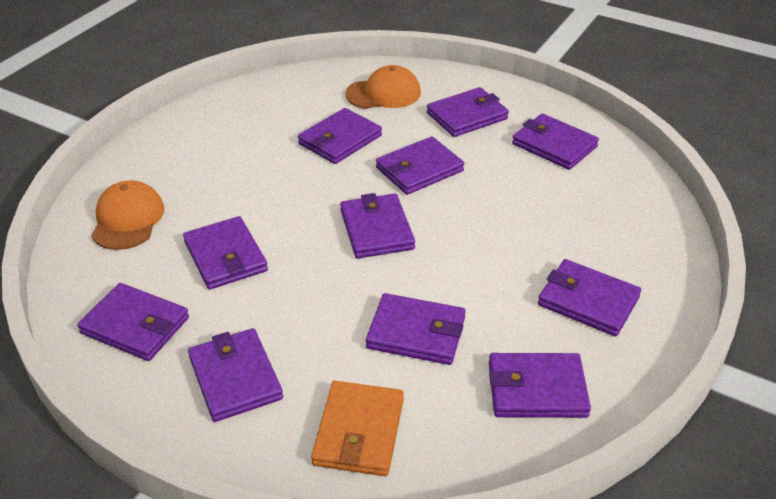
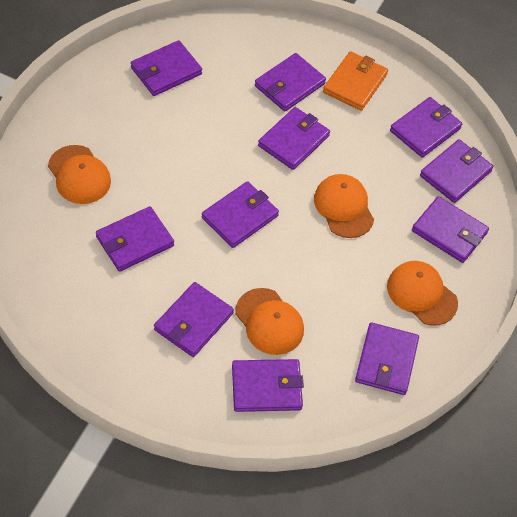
orange cap: 2 -> 4

